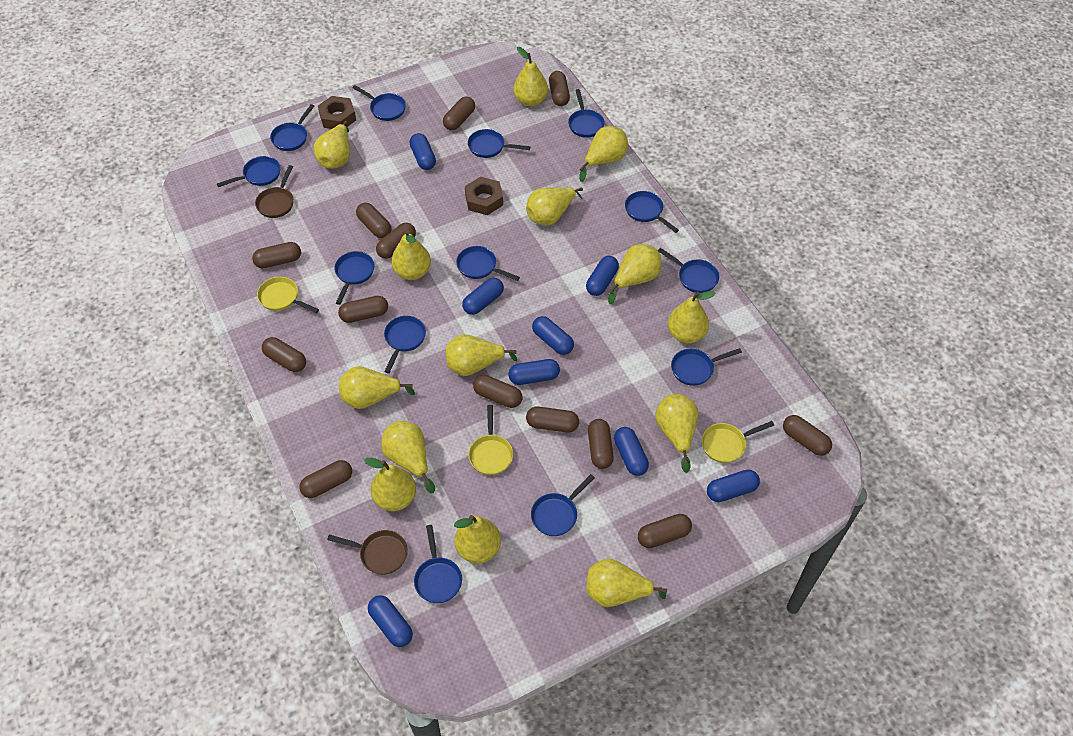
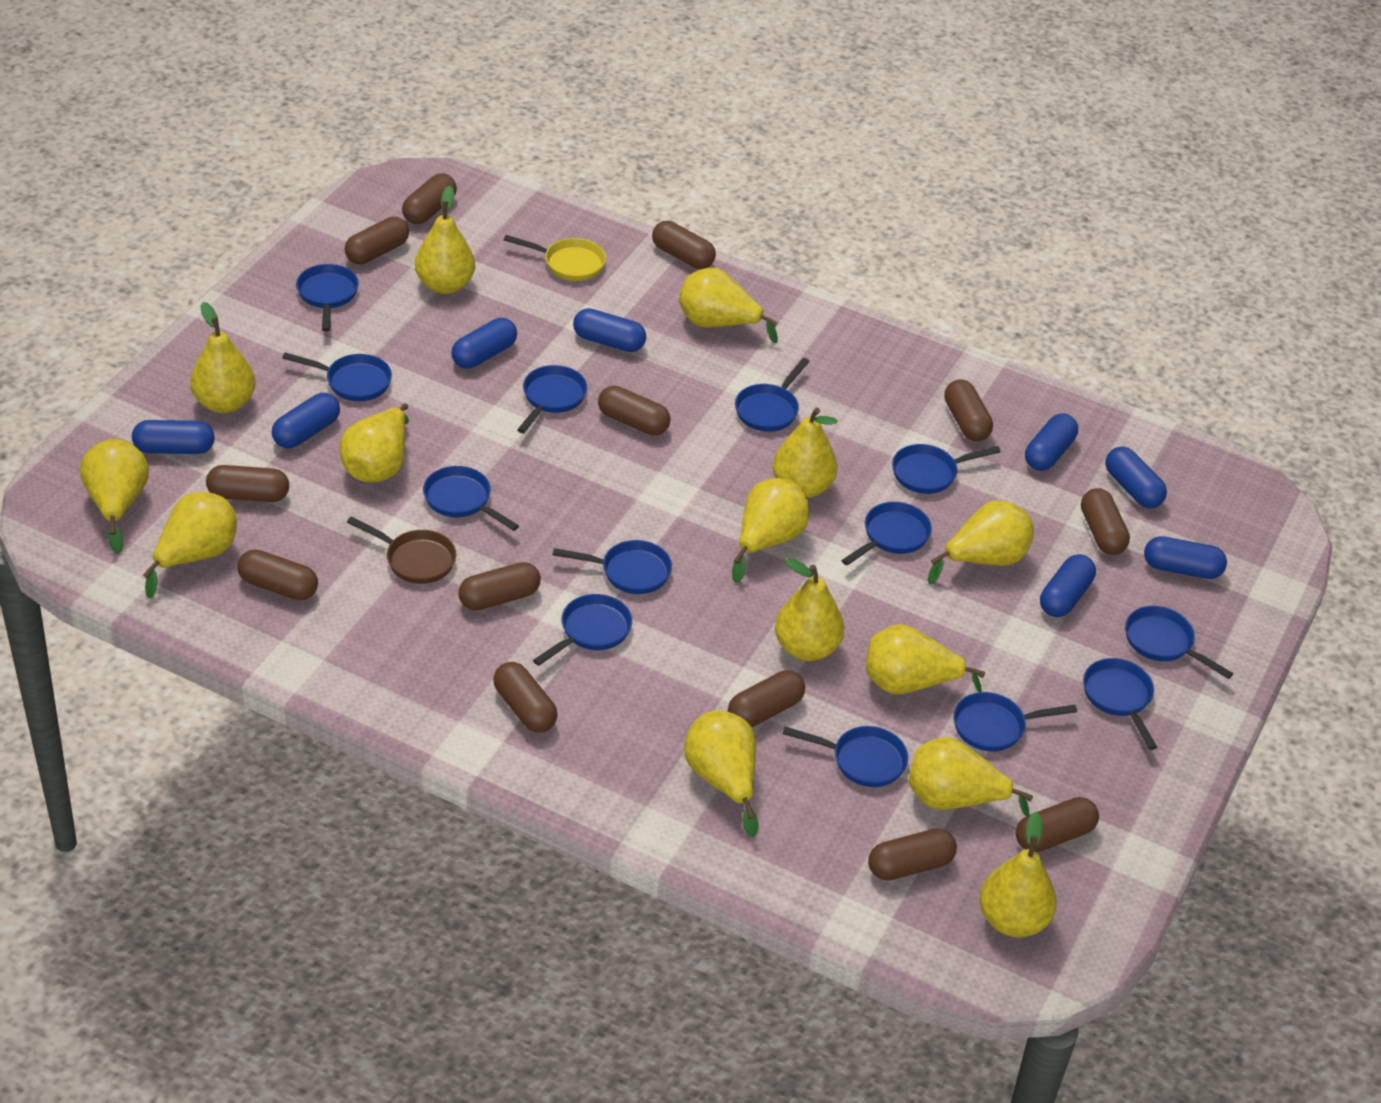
brown nut: 2 -> 0
brown pan: 2 -> 1
yellow pan: 3 -> 1

